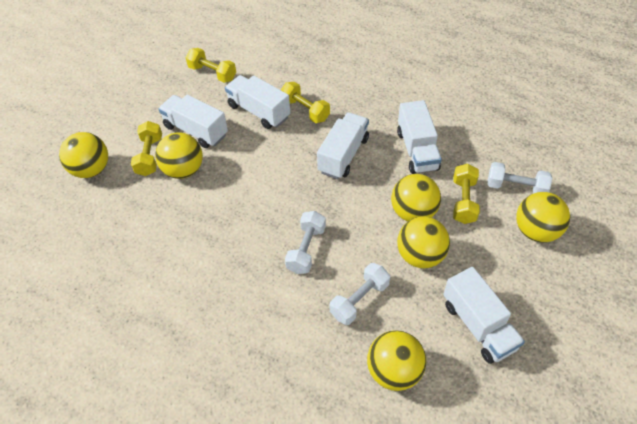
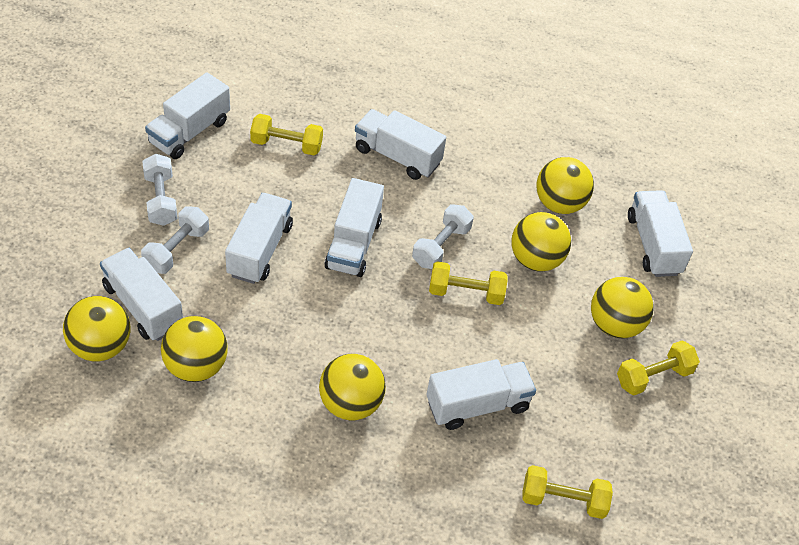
white truck: 5 -> 7

